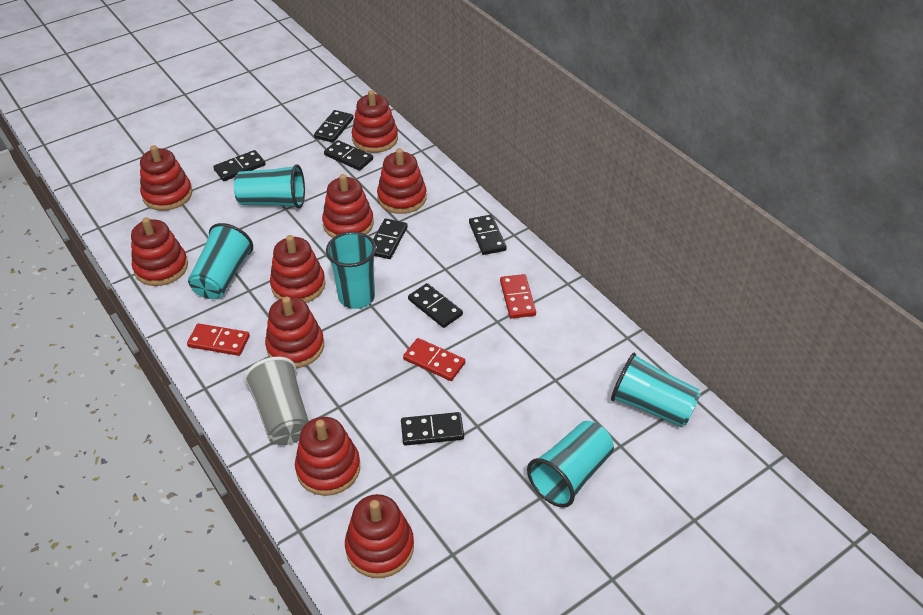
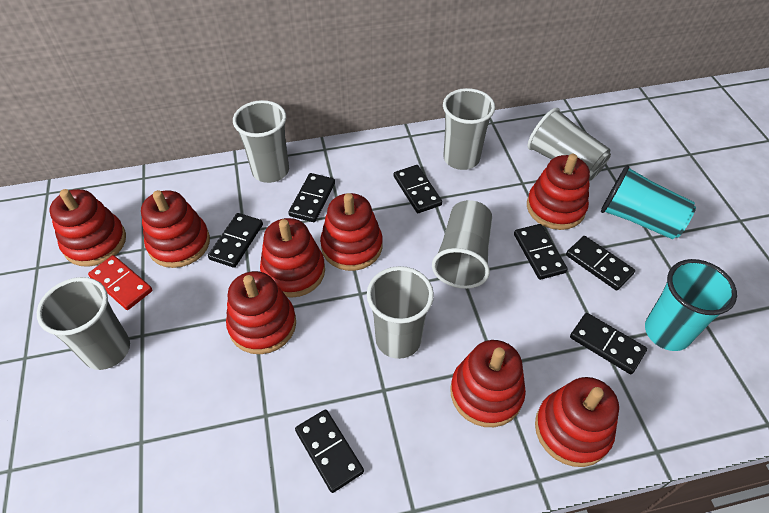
grey cup: 1 -> 6
red domino: 3 -> 1
red stacking toy: 9 -> 8
turquoise cup: 5 -> 2

